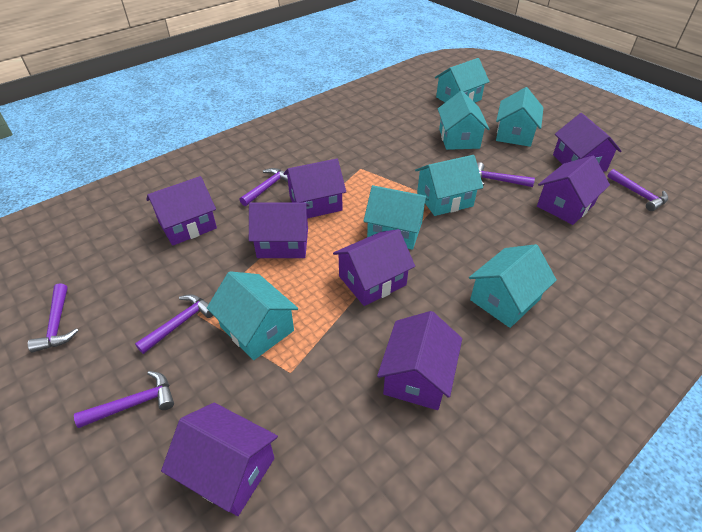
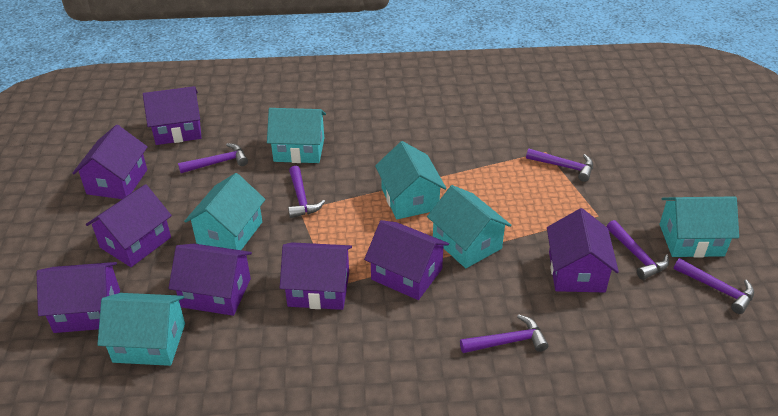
turquoise house: 7 -> 6

